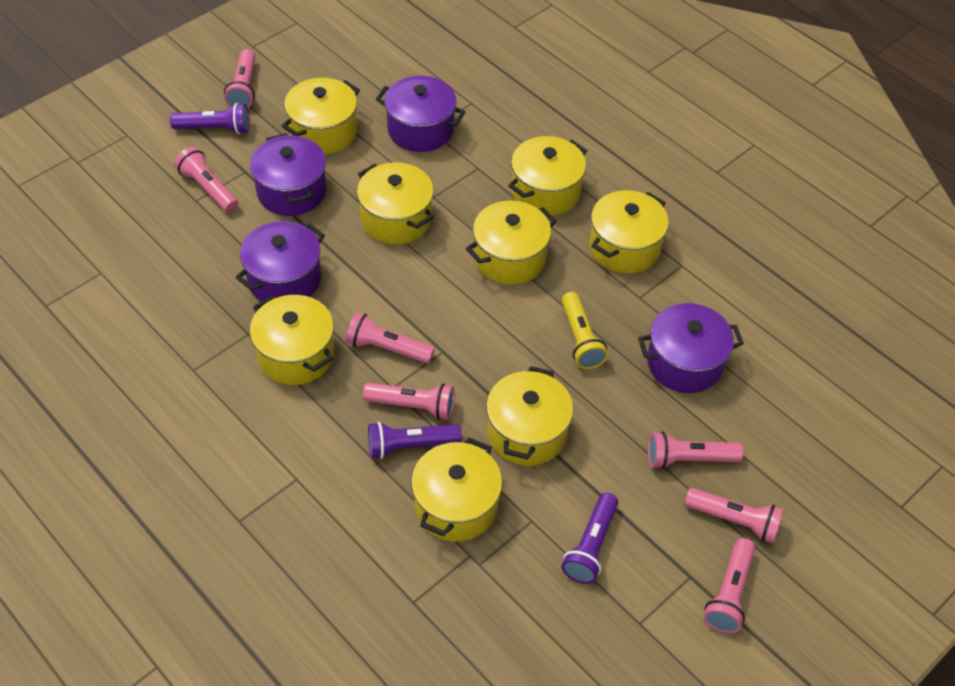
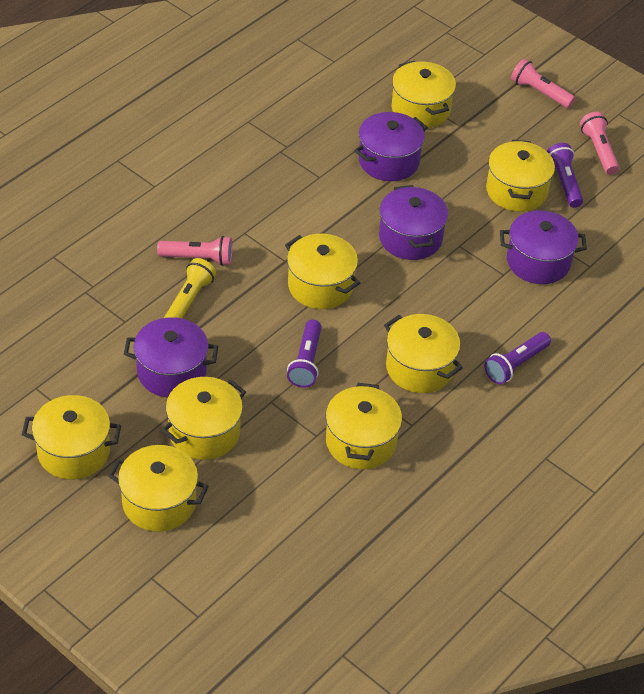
pink flashlight: 7 -> 3

